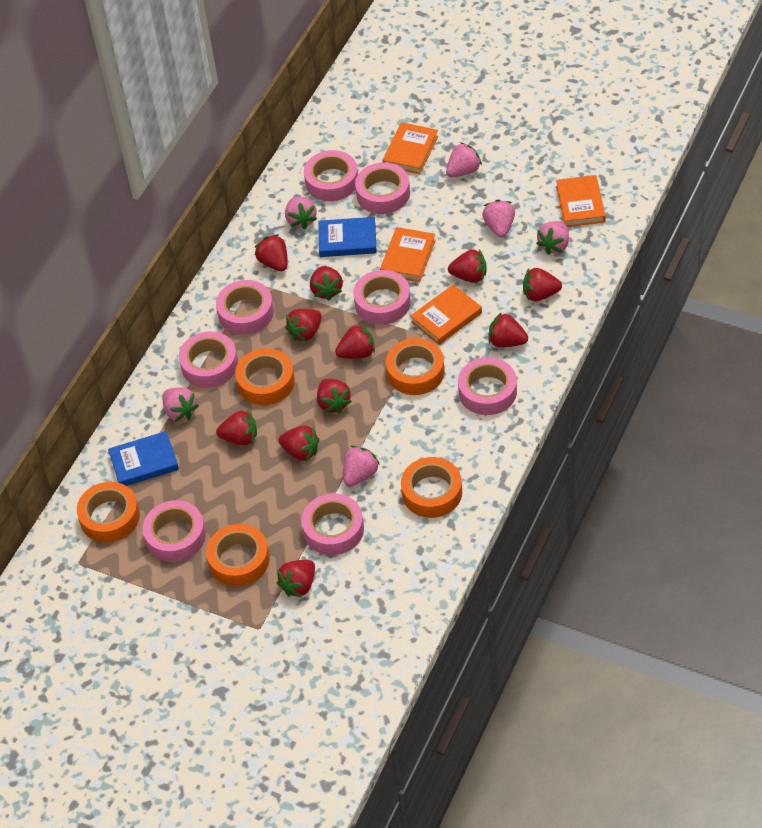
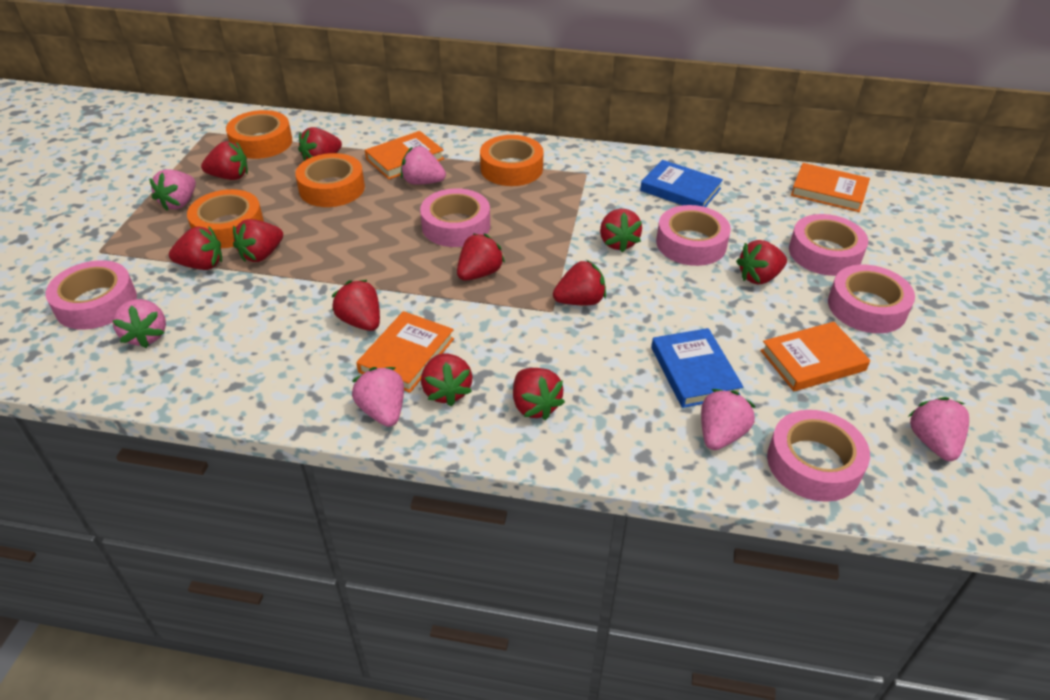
orange tape: 5 -> 4
pink tape: 8 -> 6

